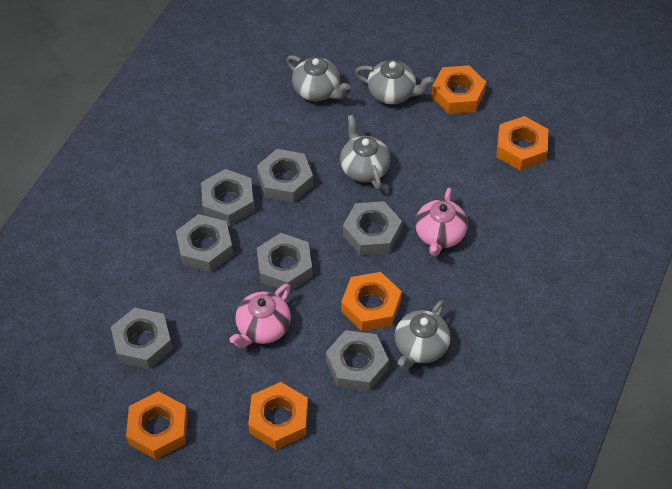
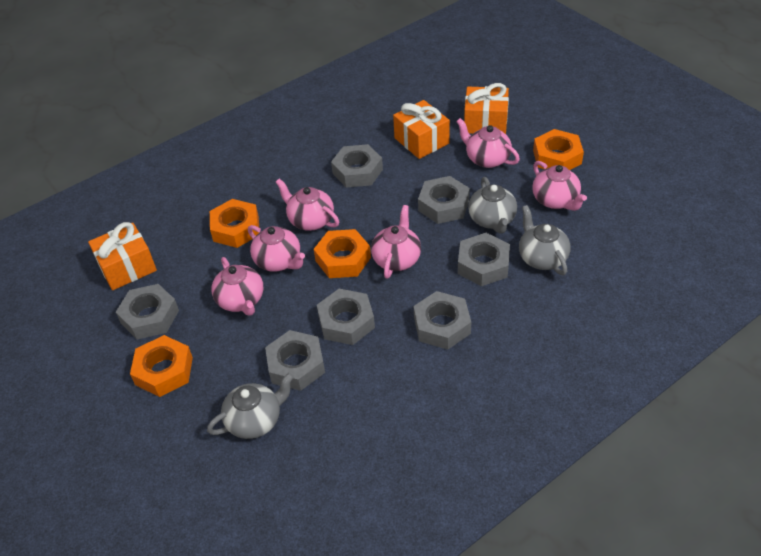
grey teapot: 4 -> 3
orange gift: 0 -> 3
orange nut: 5 -> 4
pink teapot: 2 -> 6

